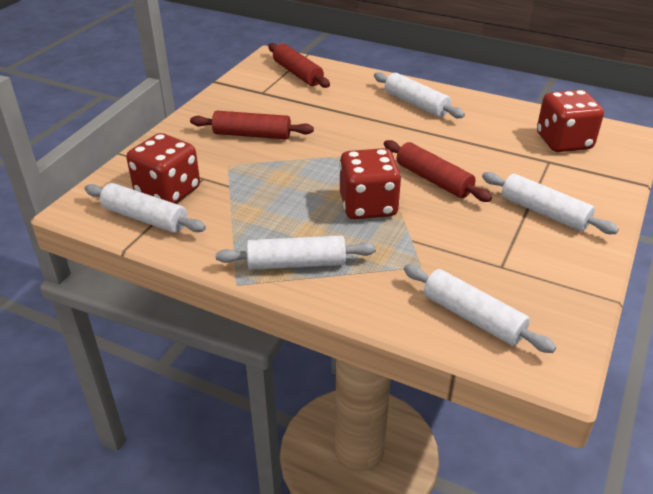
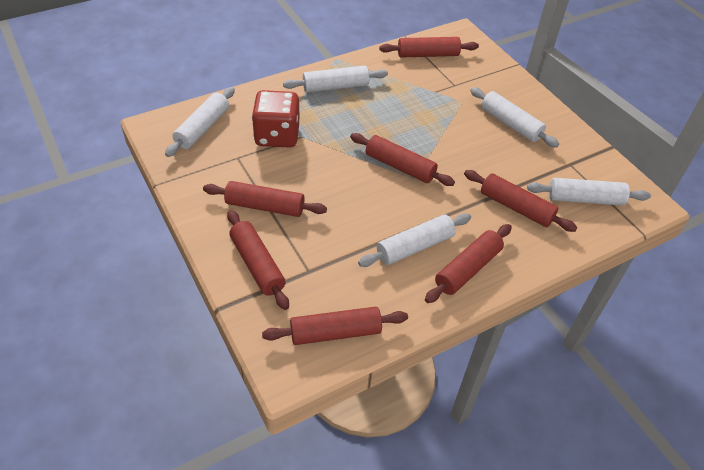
red dice: 3 -> 1
red rolling pin: 3 -> 7

